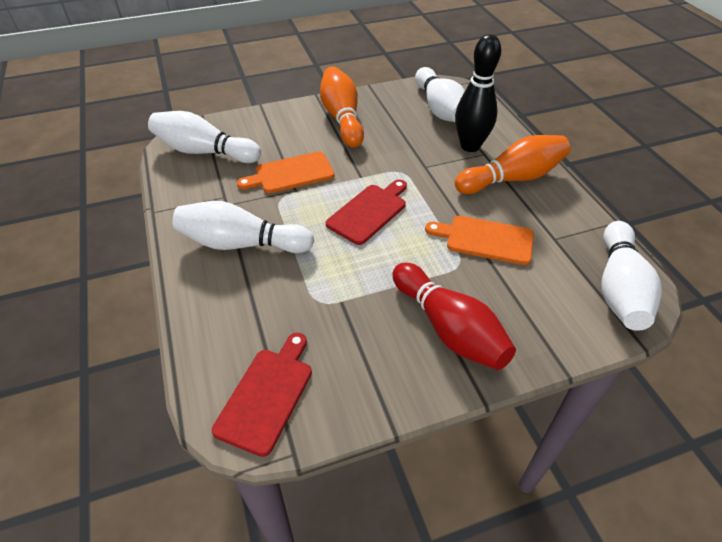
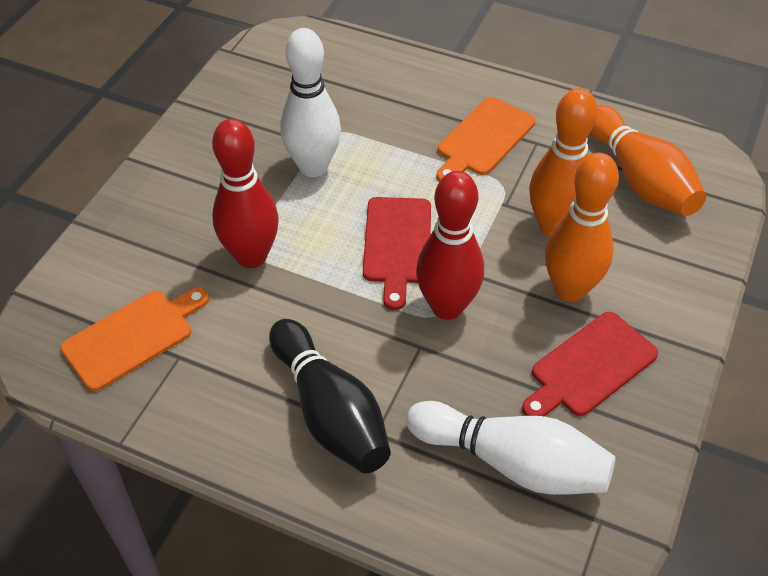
orange bowling pin: 2 -> 3
red bowling pin: 1 -> 2
white bowling pin: 4 -> 2

